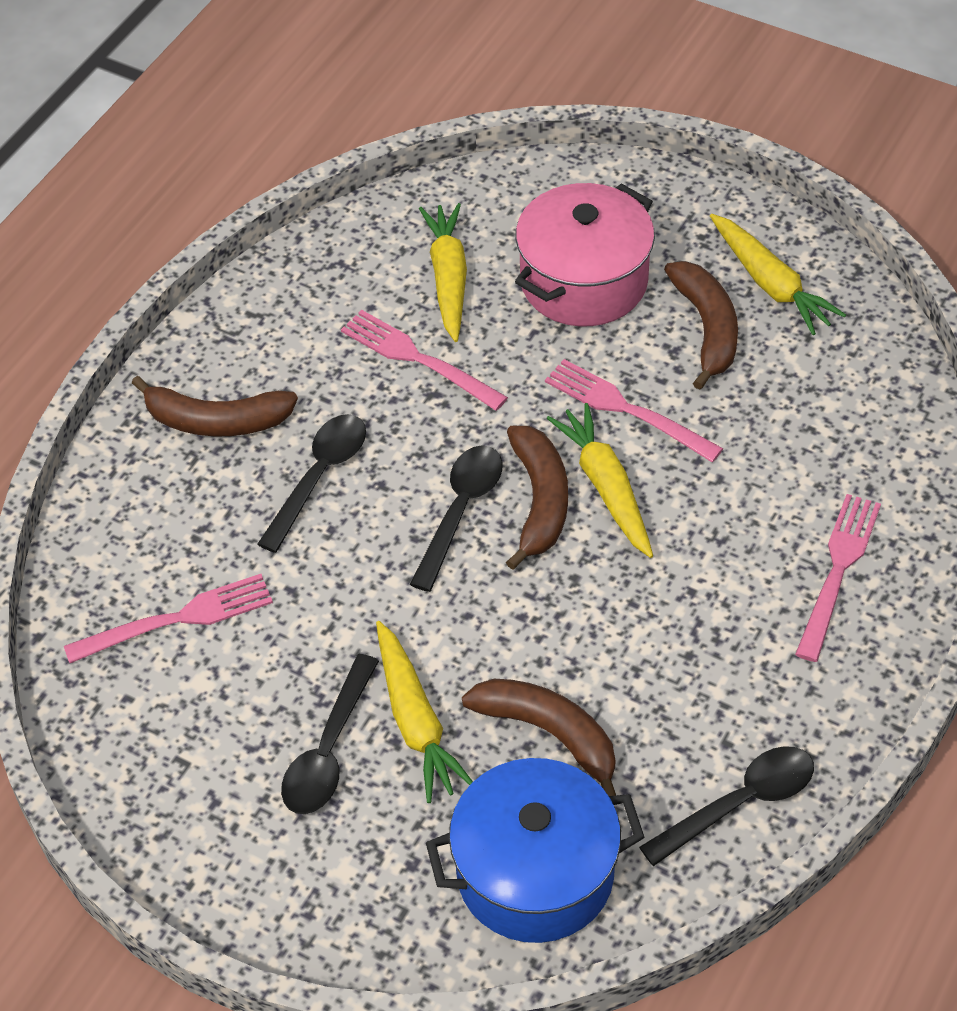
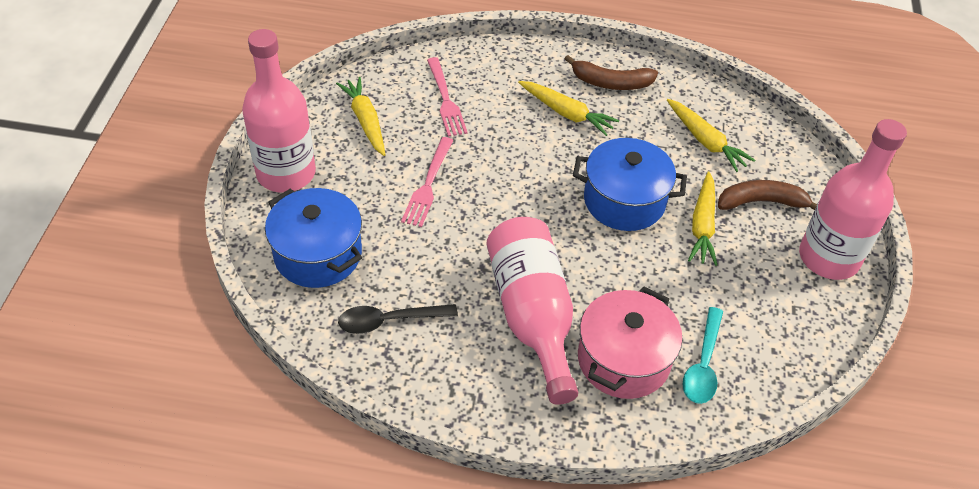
black spoon: 4 -> 1
blue pot: 1 -> 2
brown banana: 4 -> 2
pink bottle: 0 -> 3
pink fork: 4 -> 2
turquoise spoon: 0 -> 1

